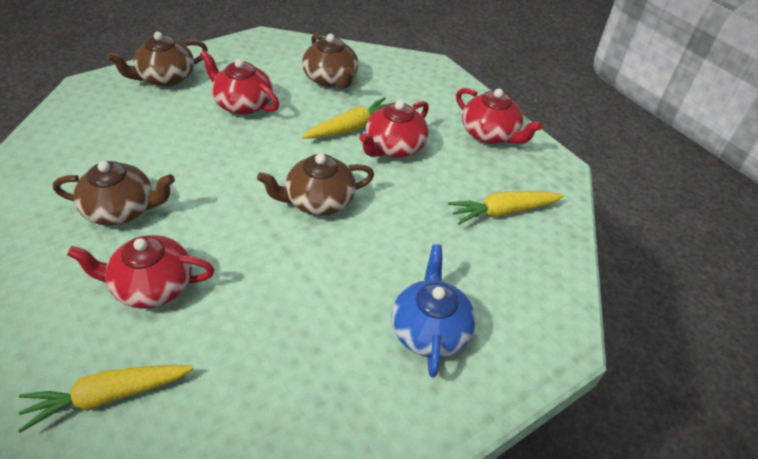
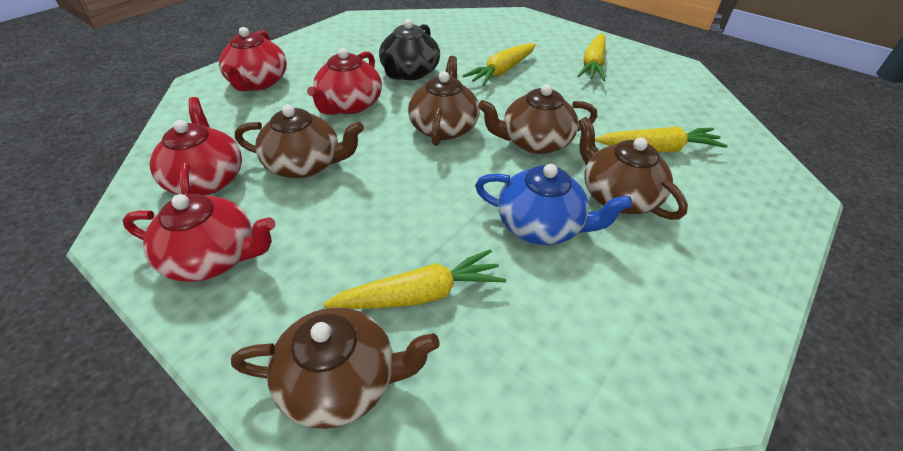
black teapot: 0 -> 1
brown teapot: 4 -> 5
yellow carrot: 3 -> 4

